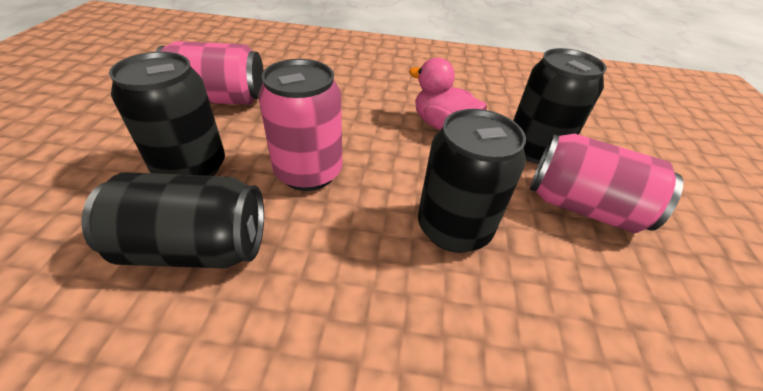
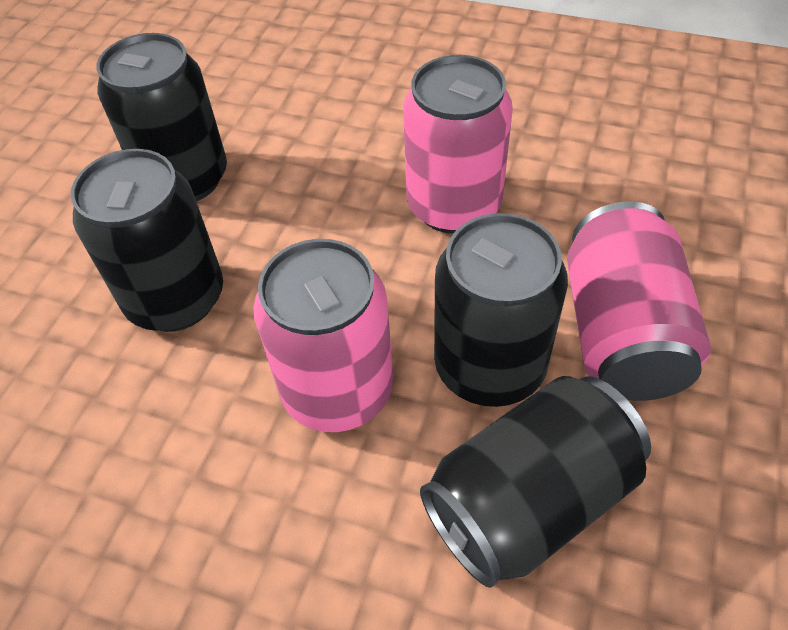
pink duck: 1 -> 0

